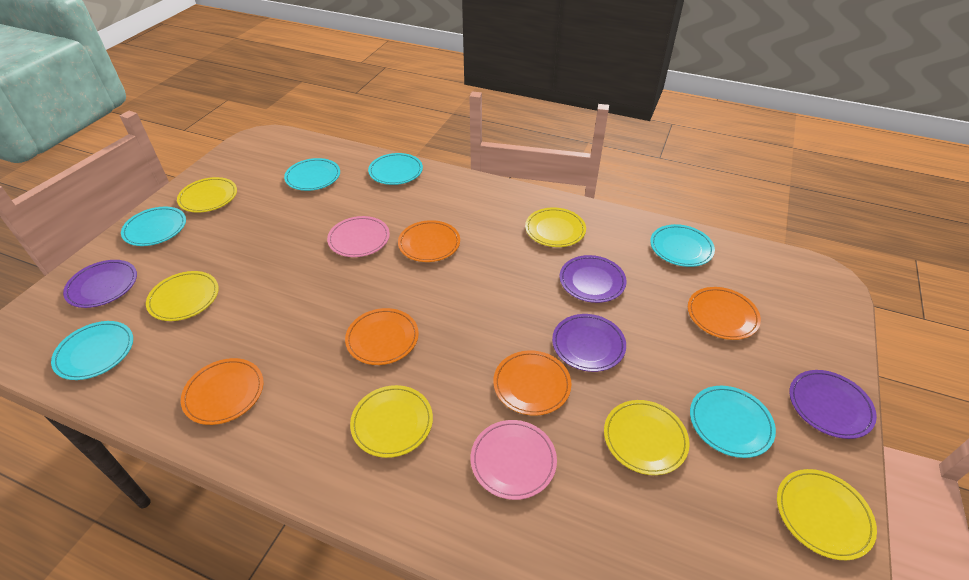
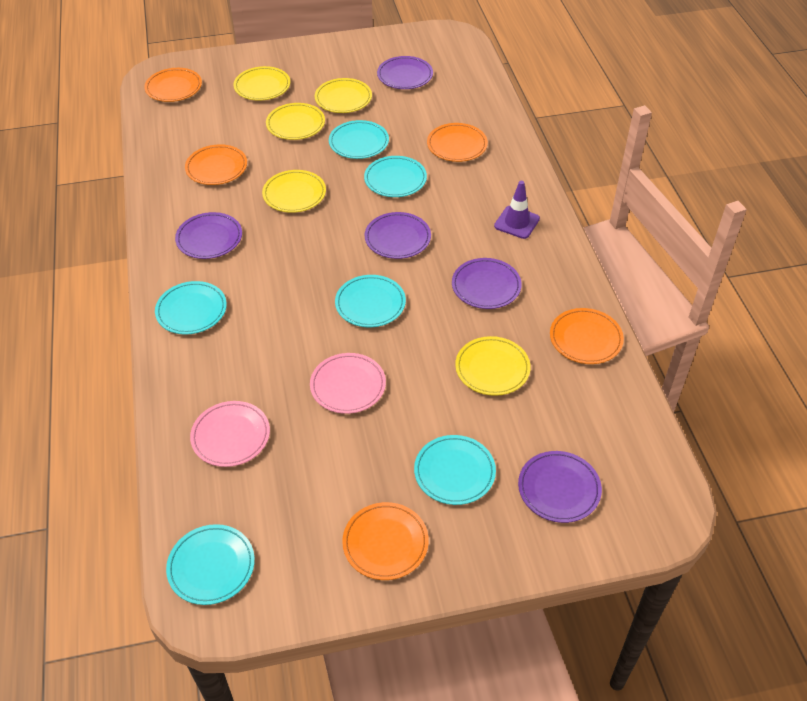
purple plate: 4 -> 5
purple traffic cone: 0 -> 1
yellow plate: 6 -> 5

